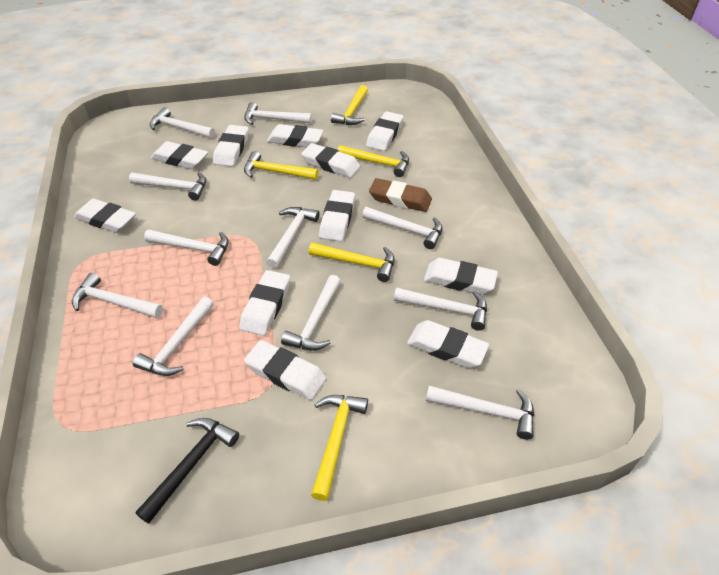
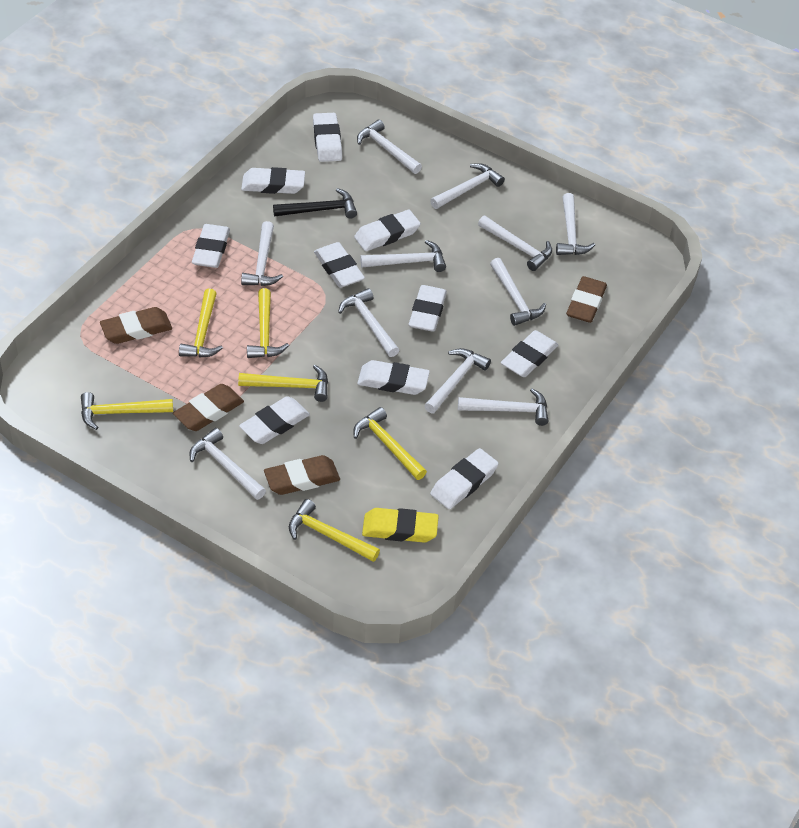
brown eraser: 1 -> 4
white eraser: 11 -> 10
yellow eraser: 0 -> 1
yellow hammer: 5 -> 6

